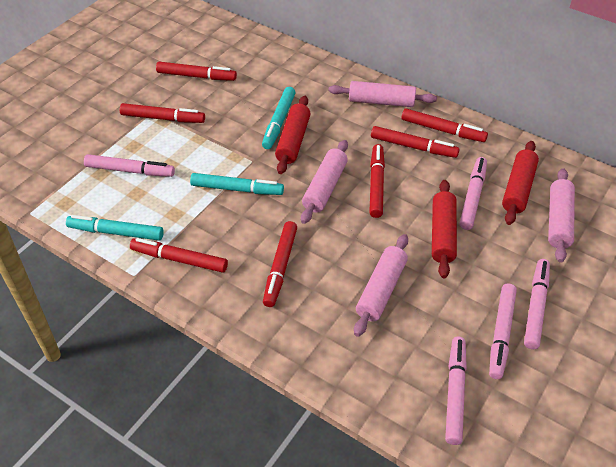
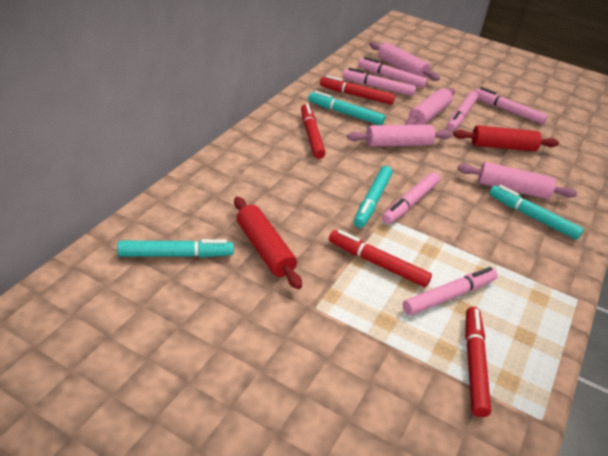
pink marker: 5 -> 6
red marker: 7 -> 4
red rolling pin: 3 -> 2
turquoise marker: 3 -> 4

